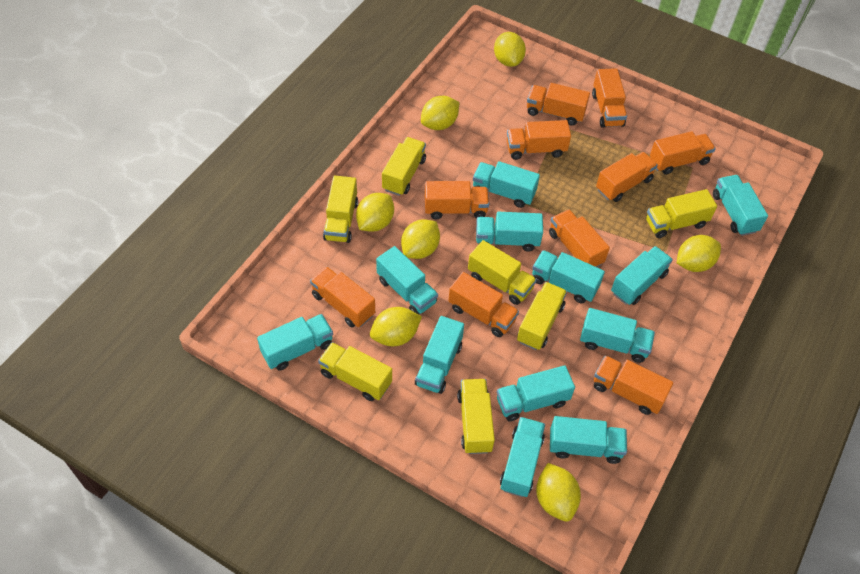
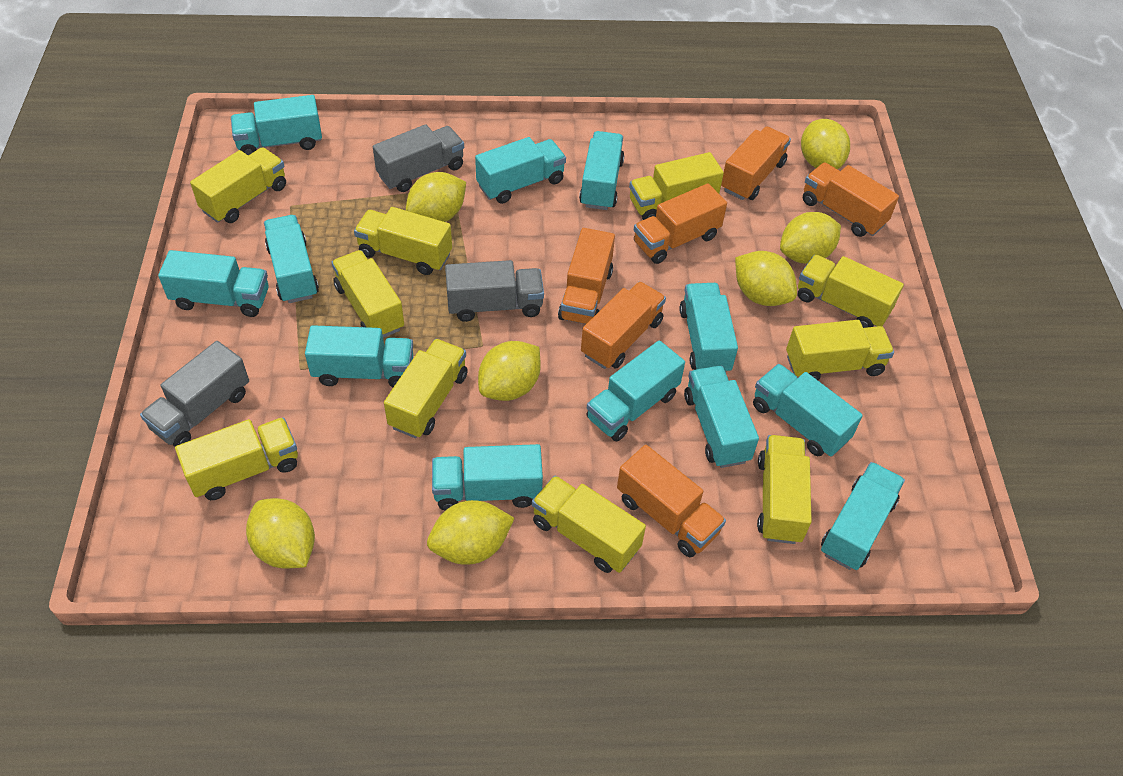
grey truck: 0 -> 3
orange truck: 10 -> 6
yellow truck: 7 -> 10

